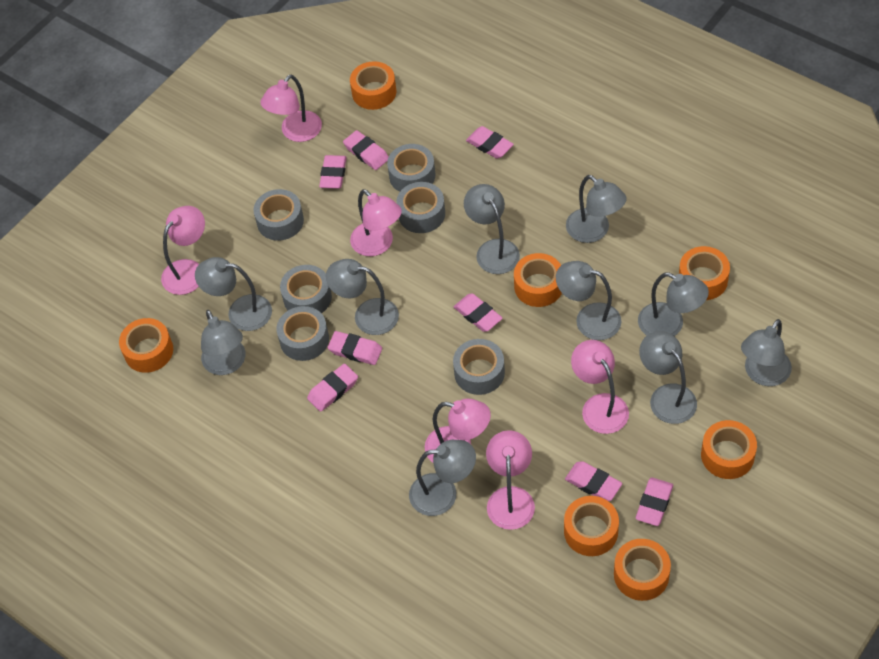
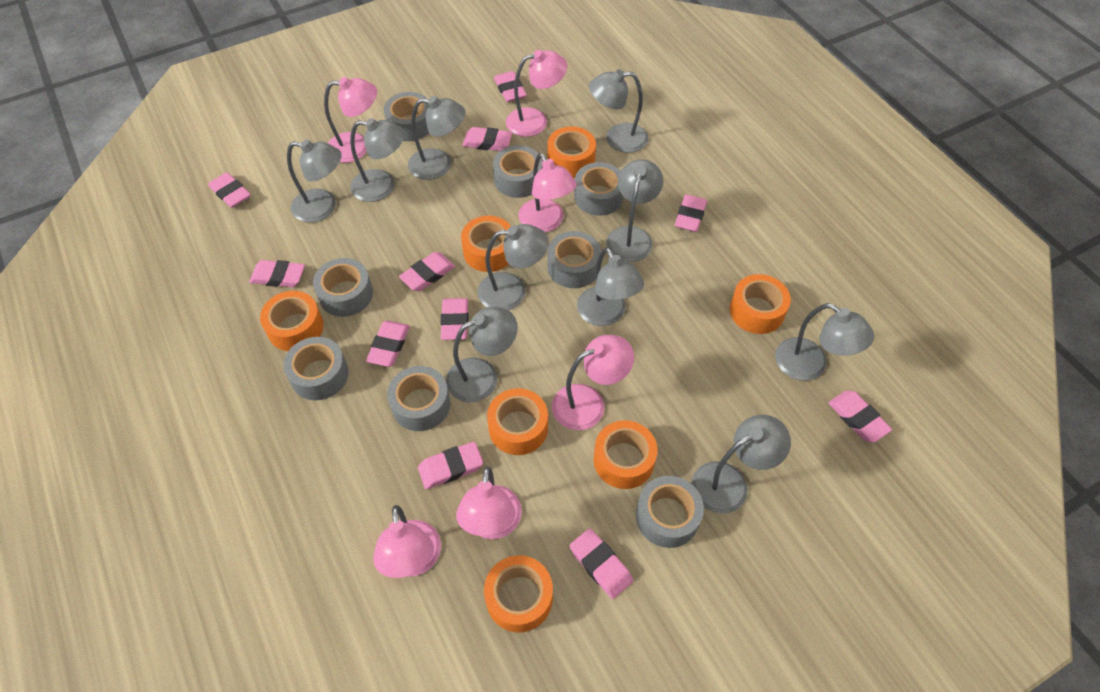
grey tape: 6 -> 8
pink eraser: 8 -> 11

